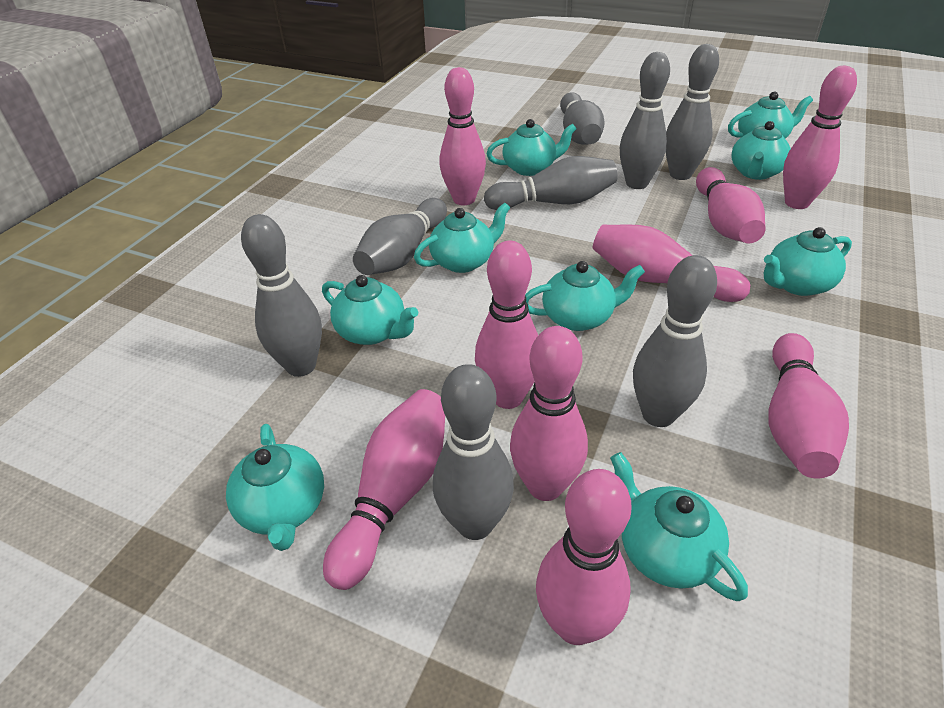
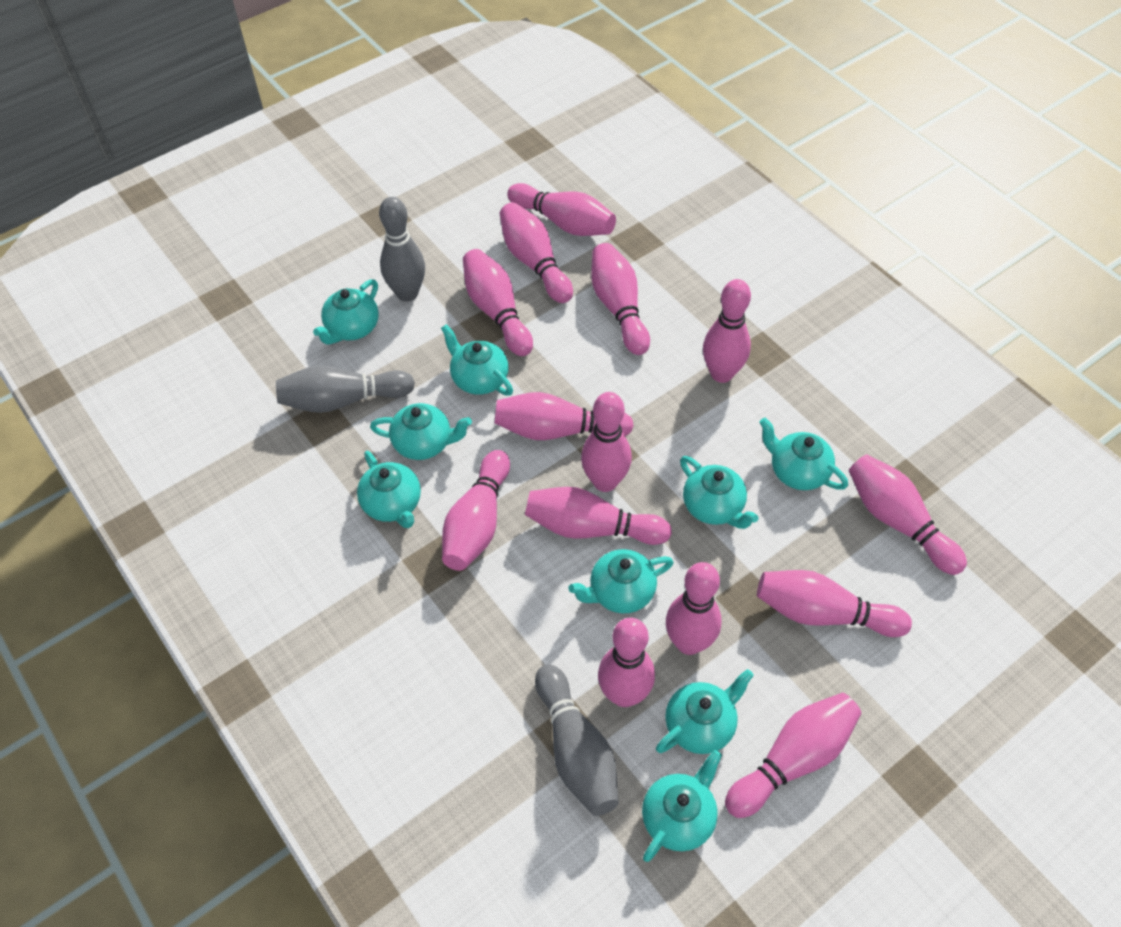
grey bowling pin: 8 -> 3
pink bowling pin: 9 -> 14

